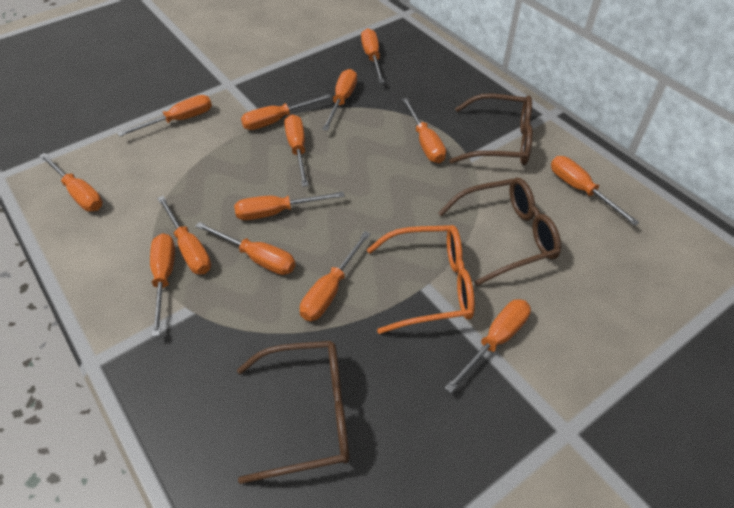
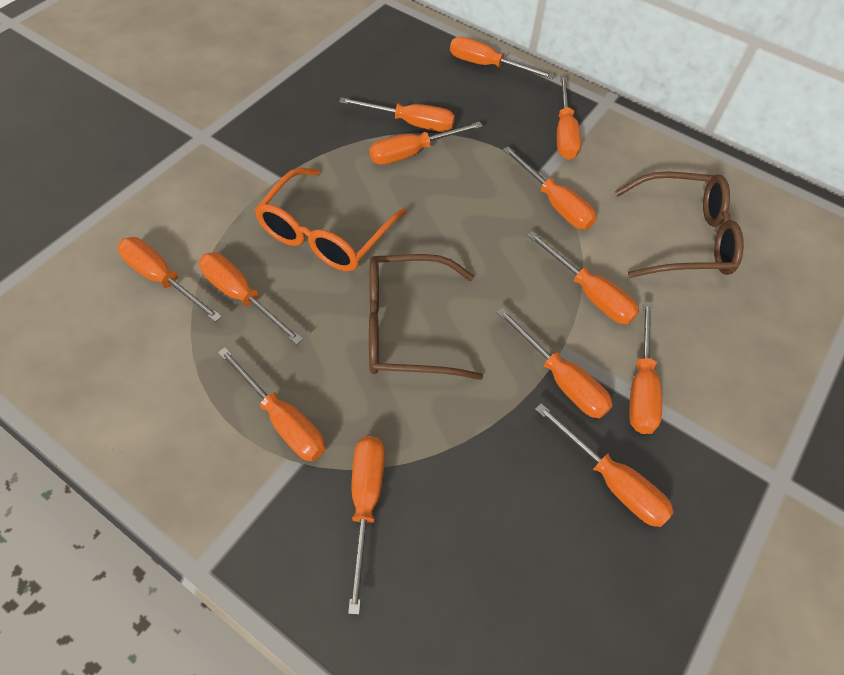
brown glasses: 3 -> 2
orange screwdriver: 14 -> 13

